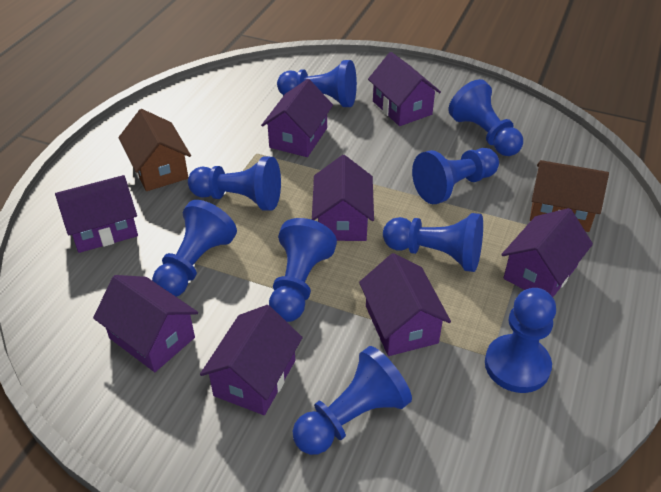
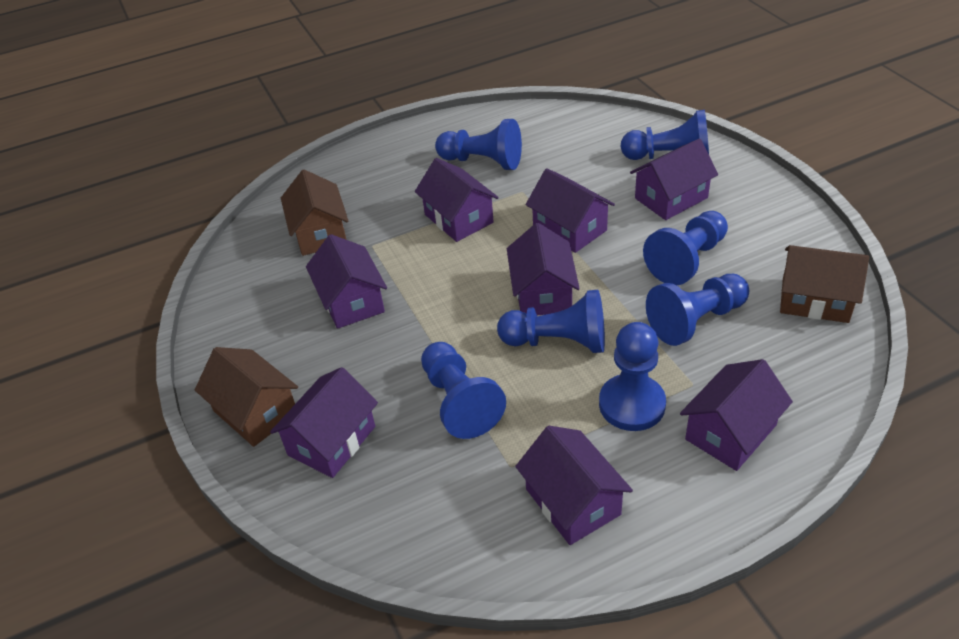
blue pawn: 9 -> 7
brown house: 2 -> 3

